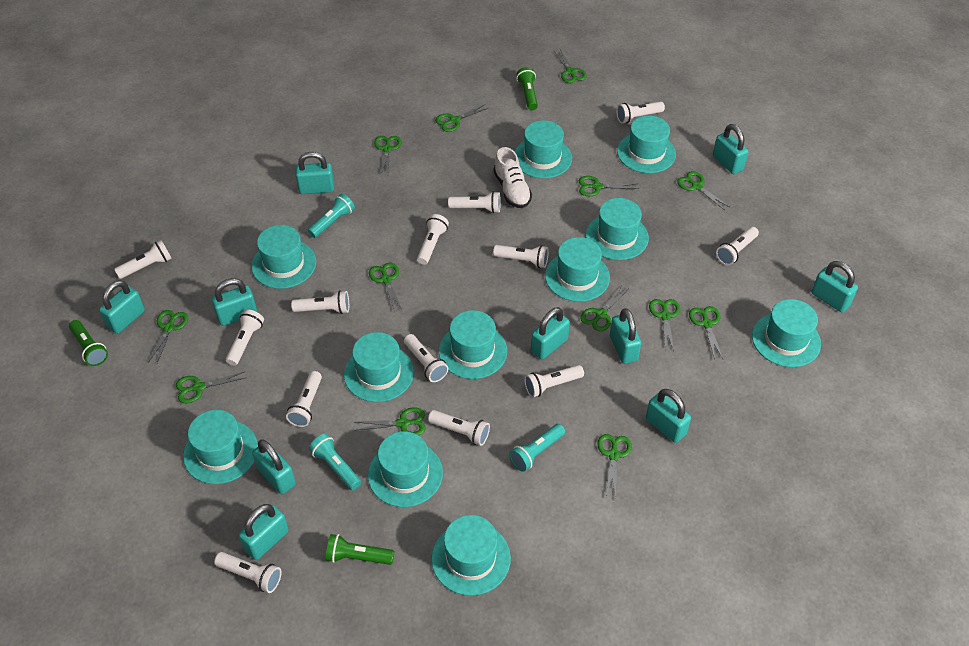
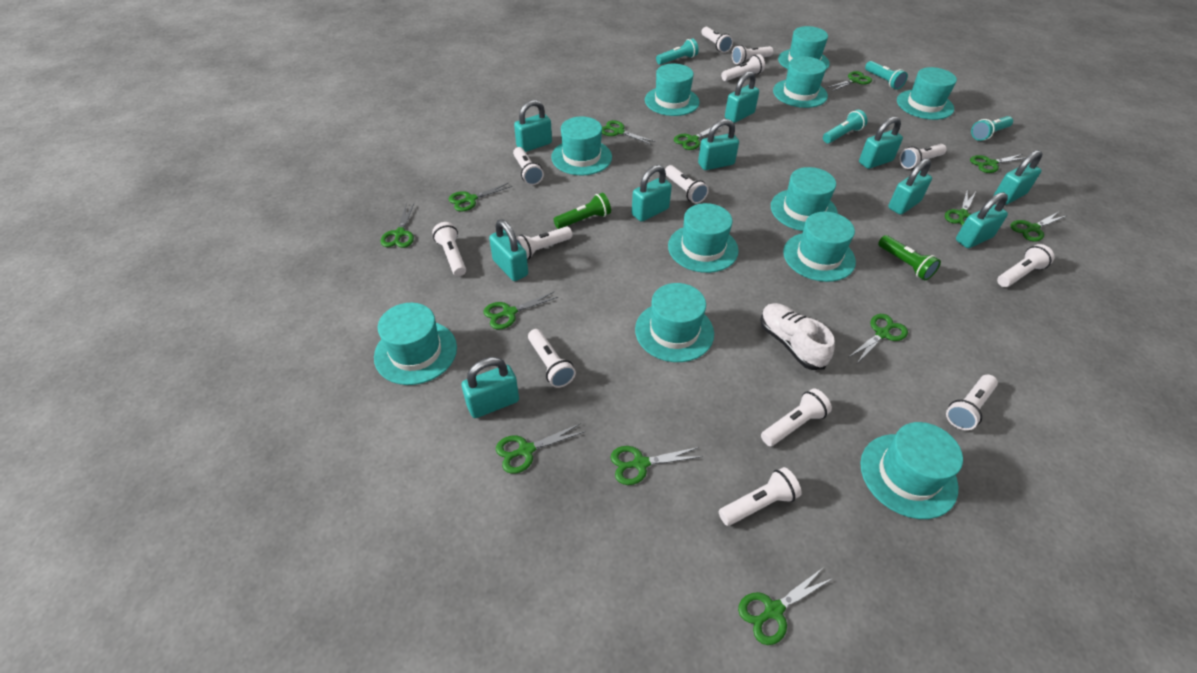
green flashlight: 3 -> 2
turquoise flashlight: 3 -> 4

